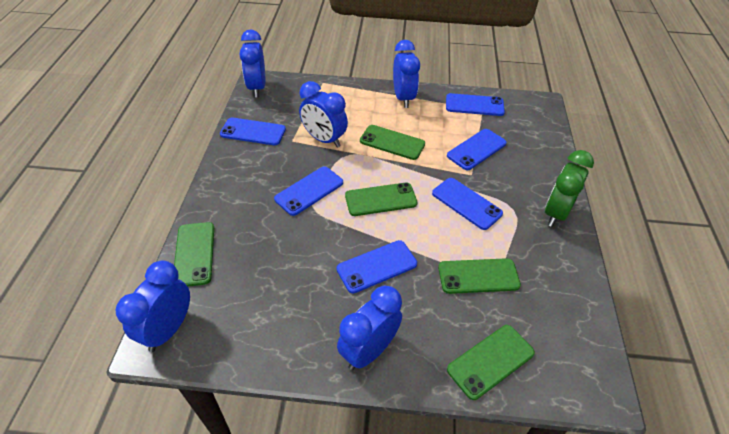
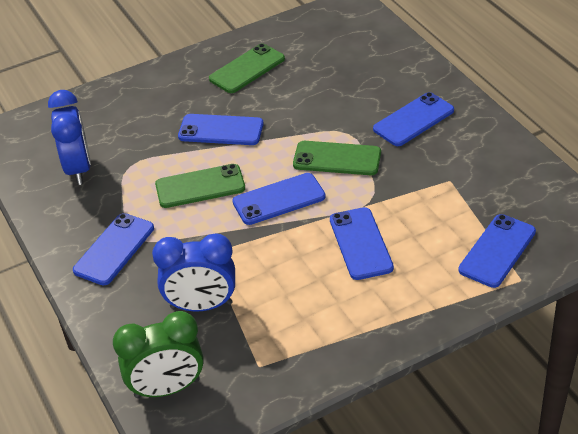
blue clock: 5 -> 2
green phone: 5 -> 3

